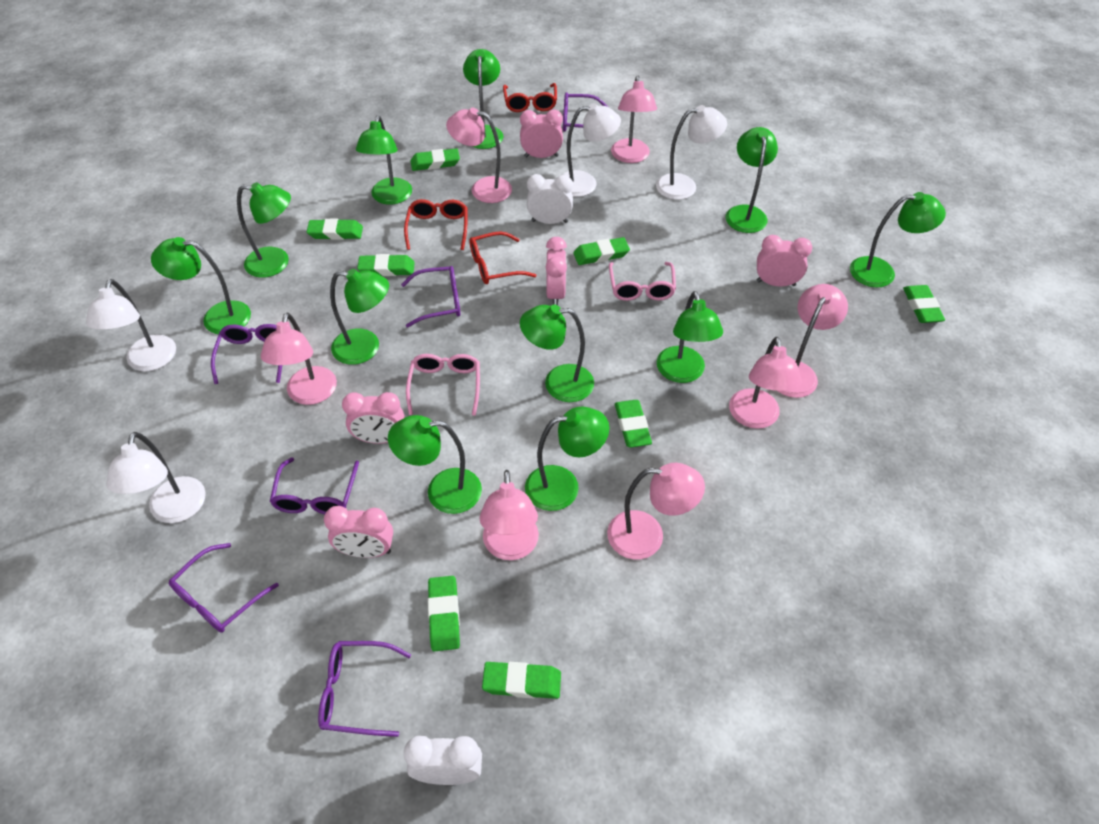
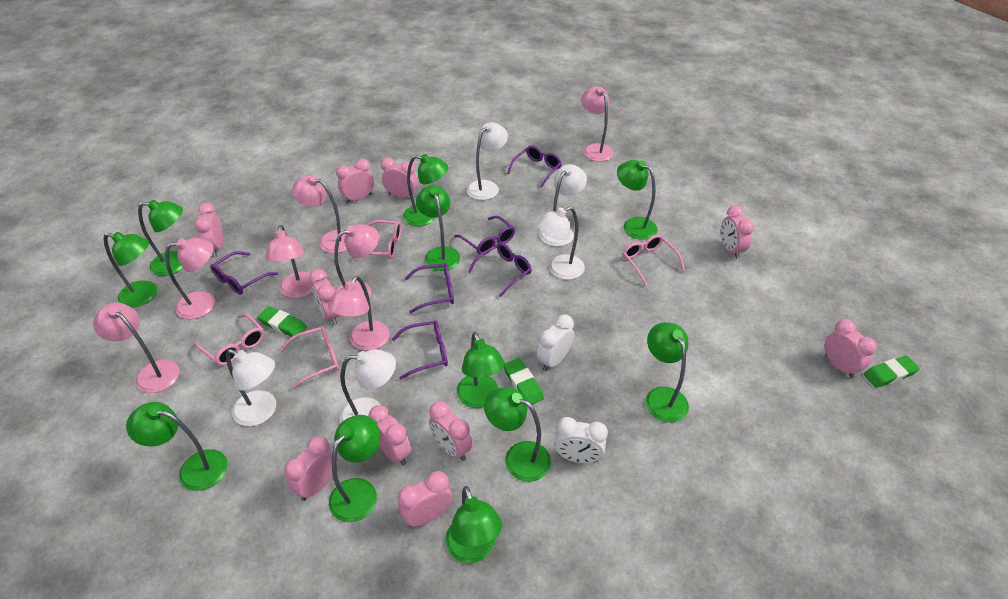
green eraser: 8 -> 3
pink clock: 5 -> 10
pink glasses: 2 -> 4
red glasses: 3 -> 0
white lamp: 4 -> 5

